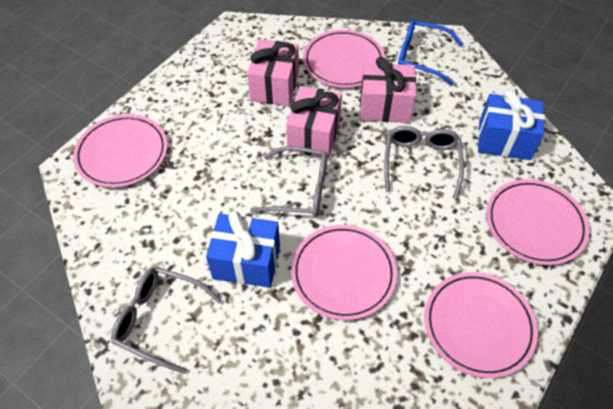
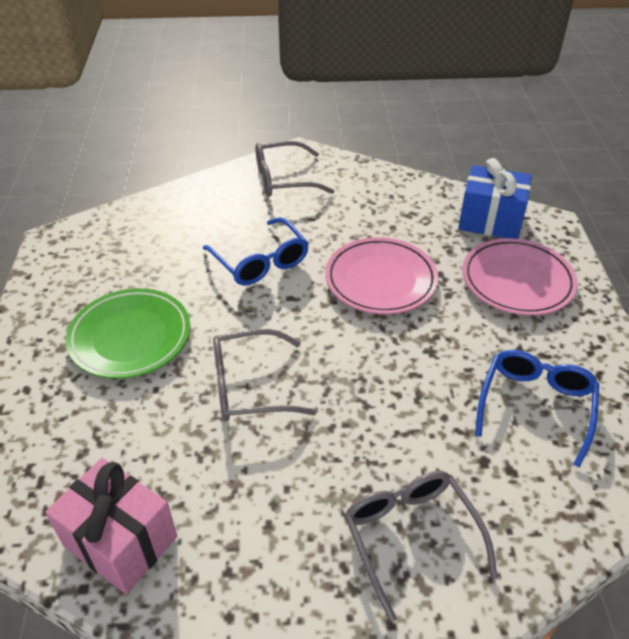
blue gift: 2 -> 1
blue glasses: 1 -> 2
green plate: 0 -> 1
pink gift: 3 -> 1
pink plate: 5 -> 2

